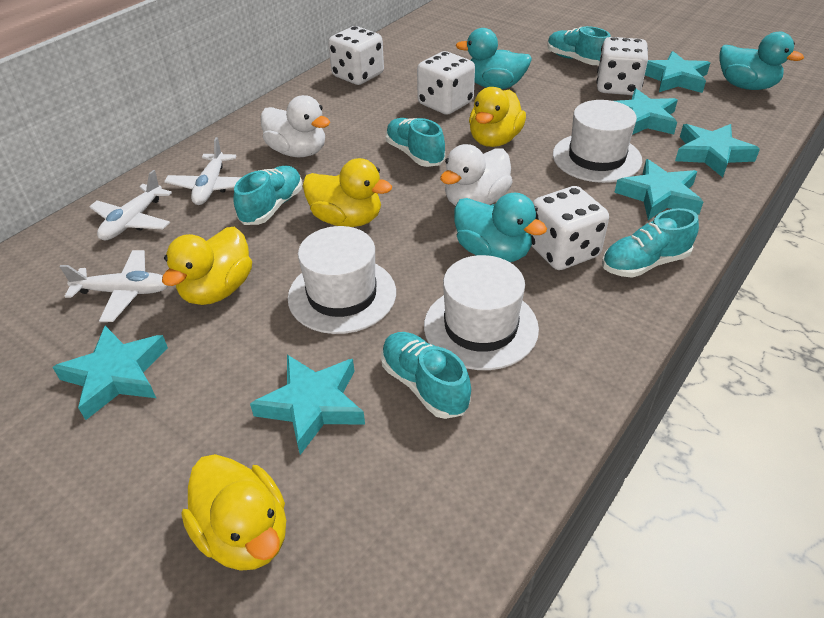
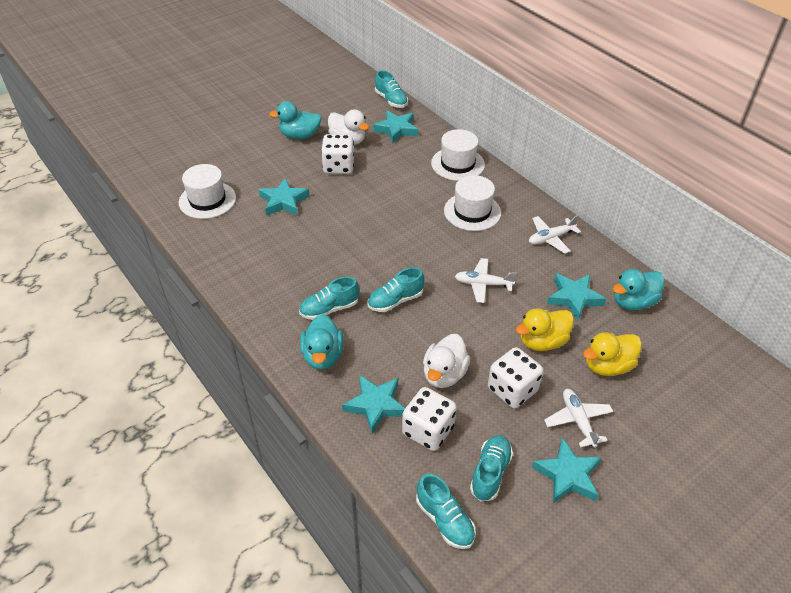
turquoise star: 6 -> 5
white dice: 4 -> 3
yellow duck: 4 -> 2

